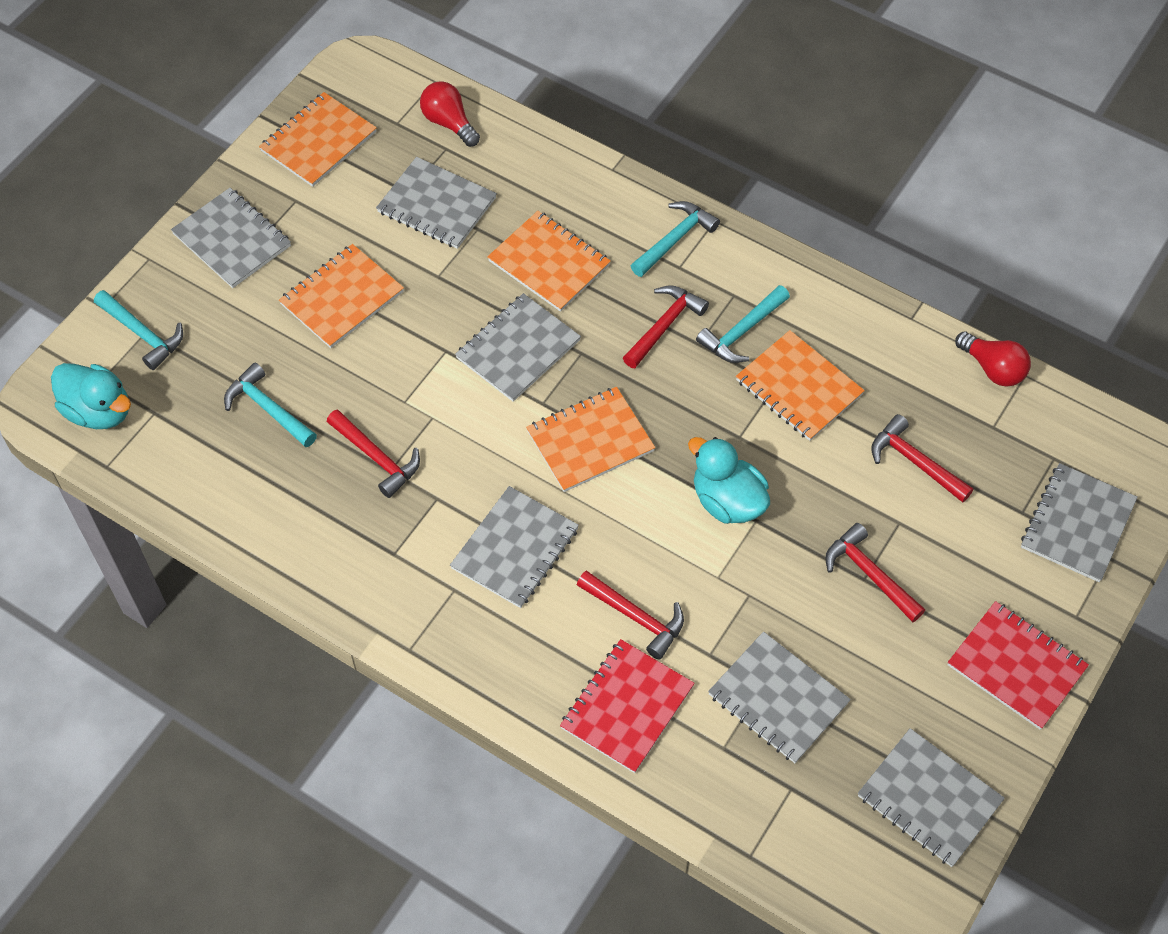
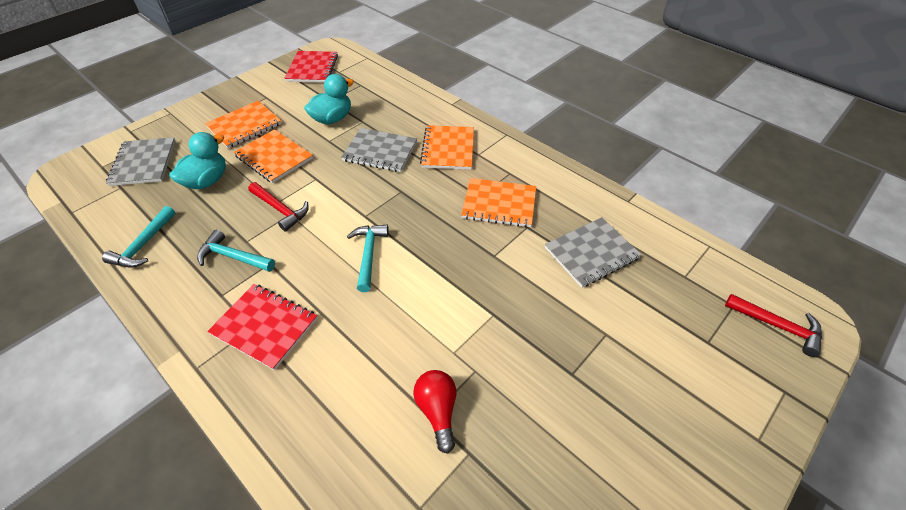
grey notebook: 7 -> 3
orange notebook: 5 -> 4
red hammer: 5 -> 2
red light bulb: 2 -> 1
turquoise hammer: 4 -> 3

